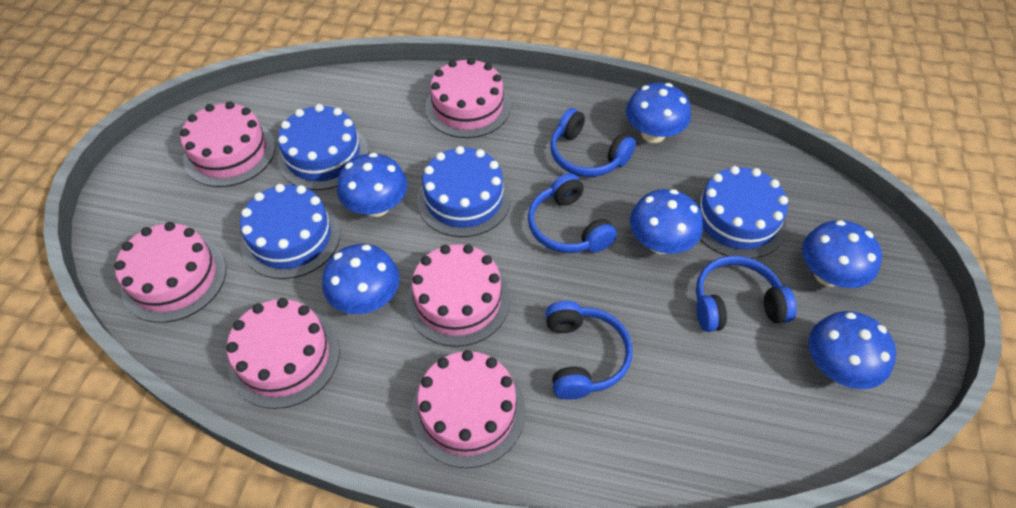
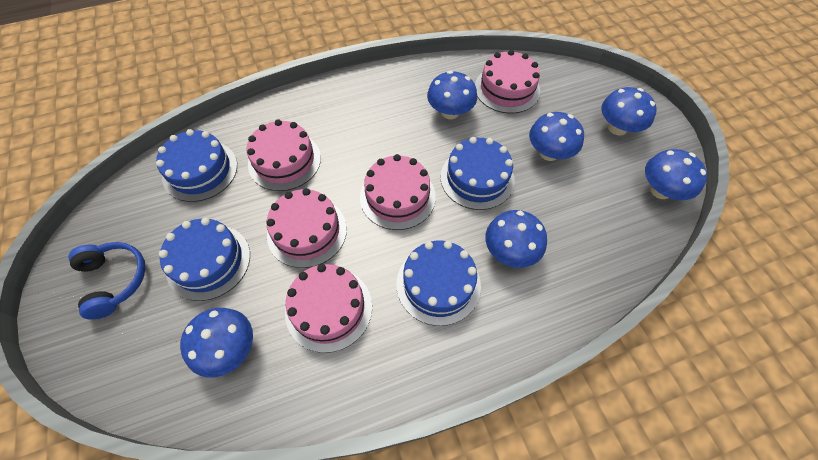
blue headphones: 4 -> 1
pink cake: 6 -> 5

